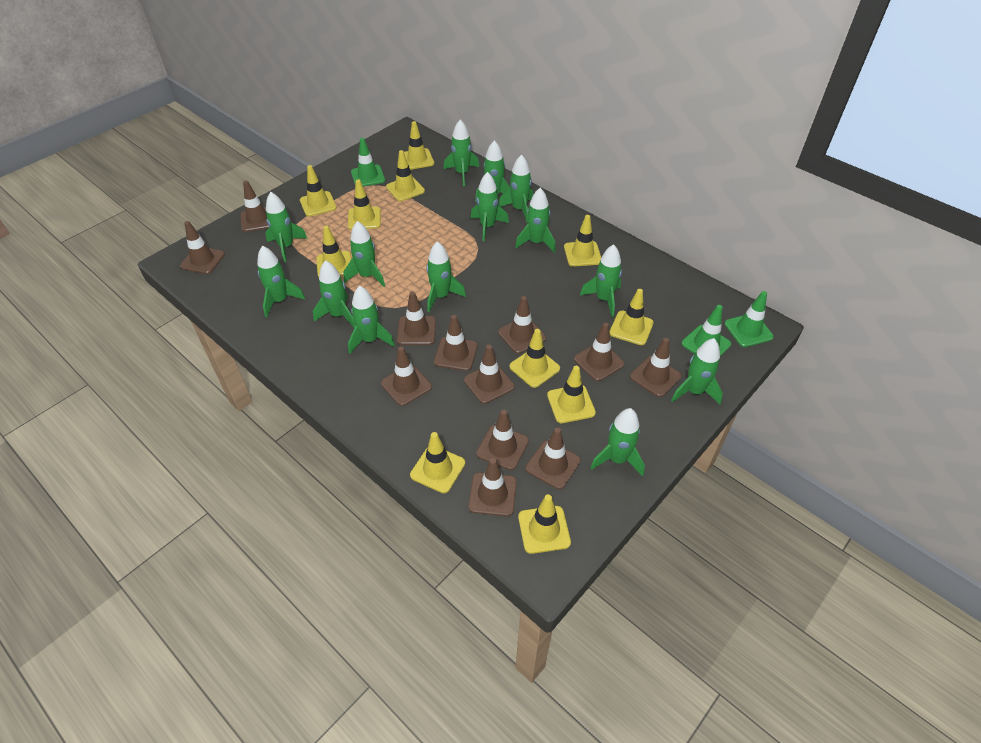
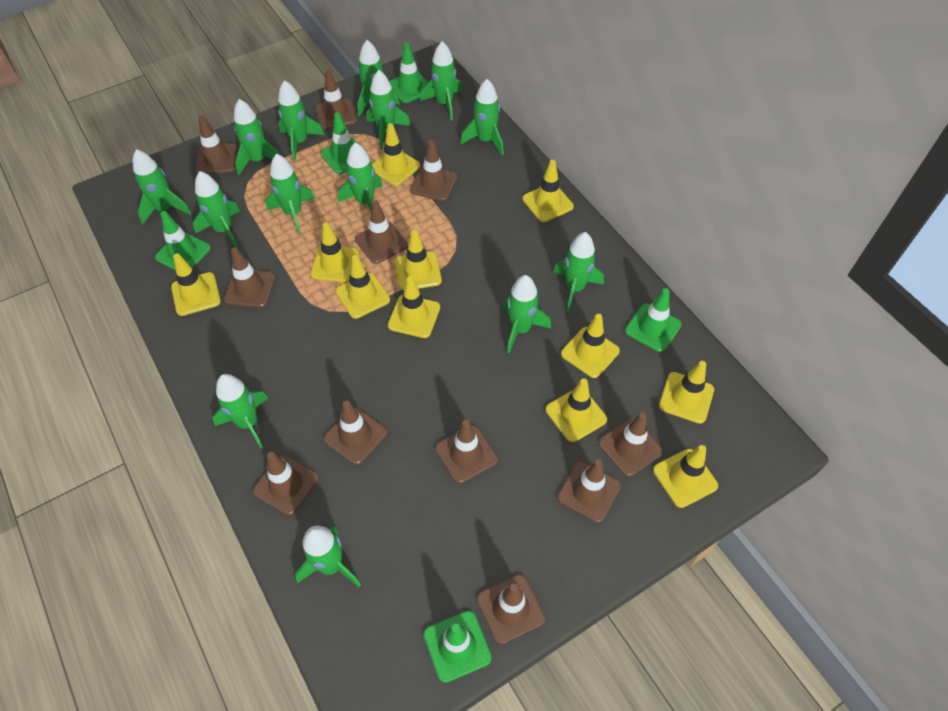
brown traffic cone: 12 -> 11
green traffic cone: 3 -> 5

